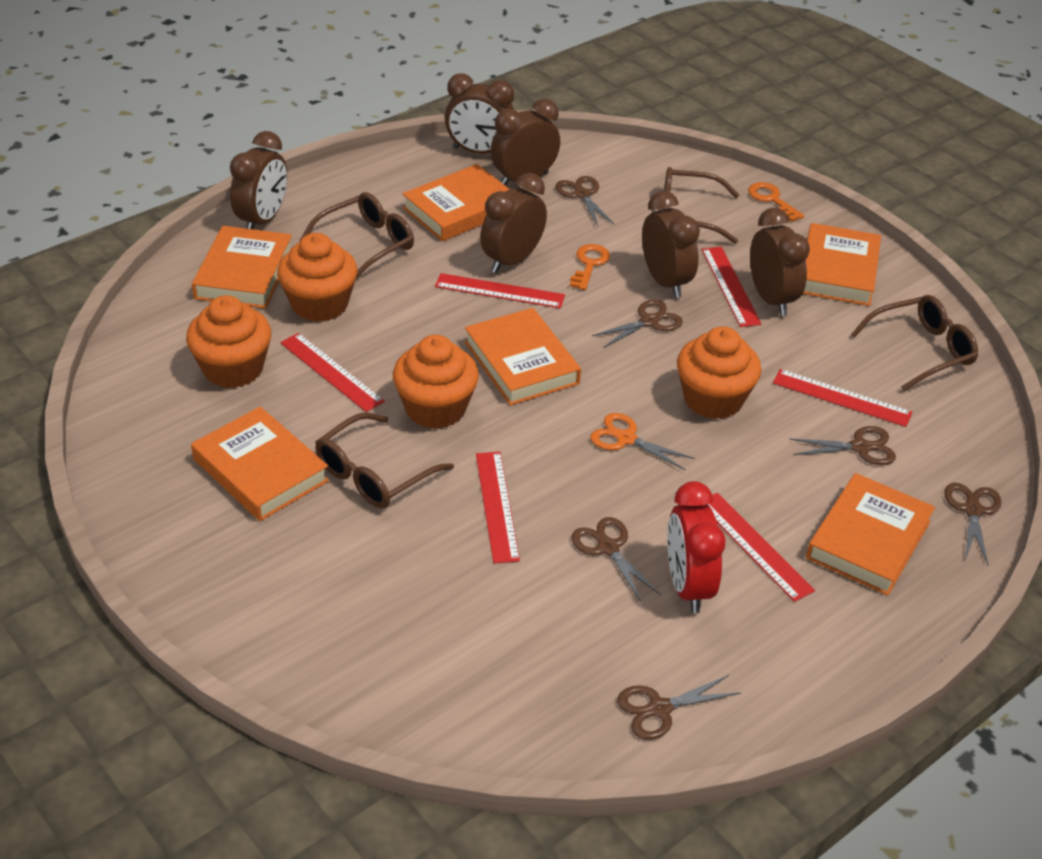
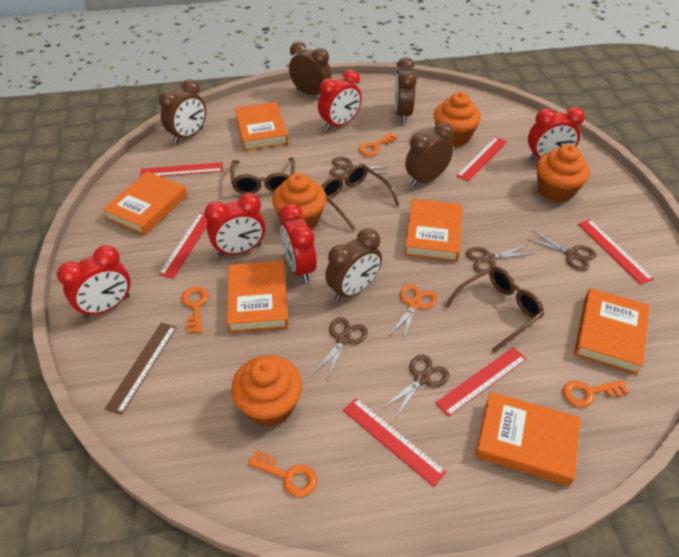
brown clock: 6 -> 5
brown glasses: 4 -> 3
brown ruler: 0 -> 1
brown scissors: 6 -> 5
orange key: 2 -> 4
red clock: 1 -> 5

